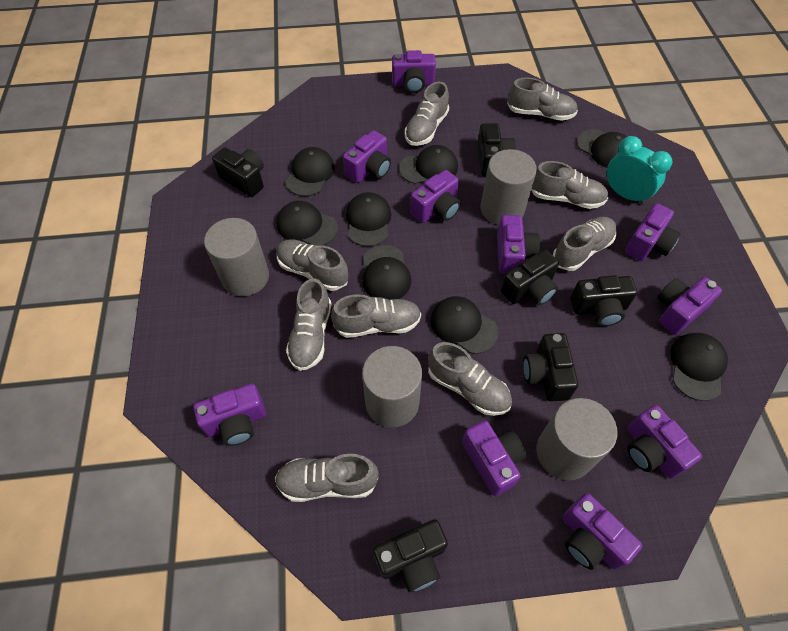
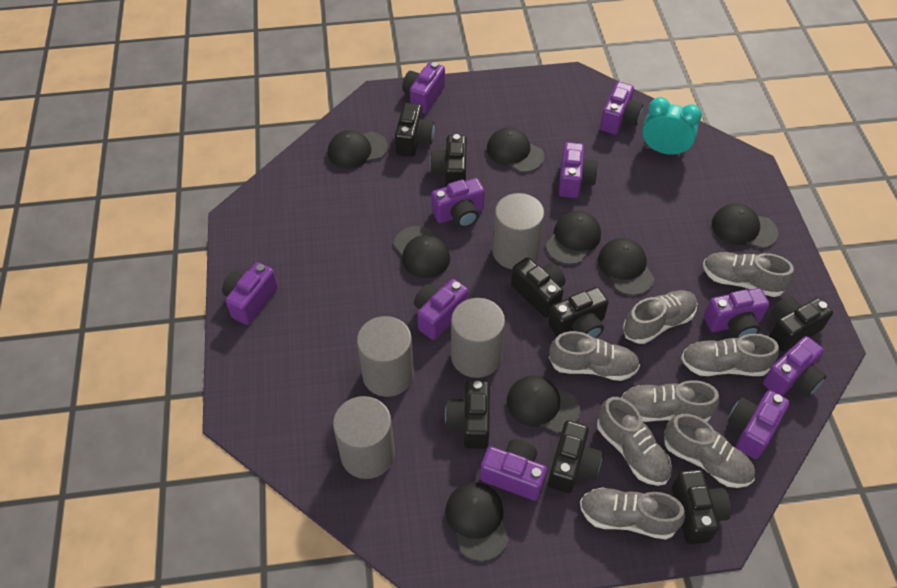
black camera: 6 -> 8
grey shoe: 9 -> 8

